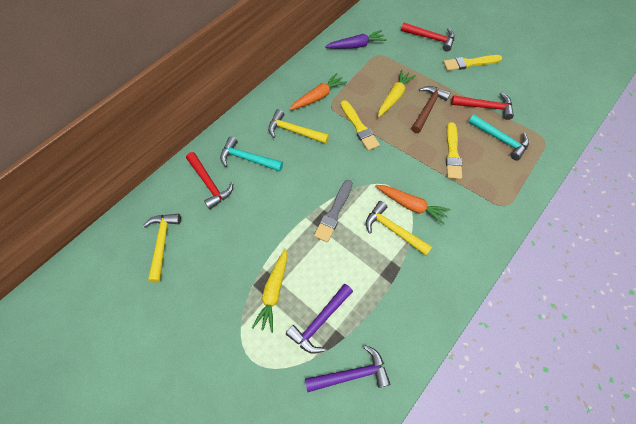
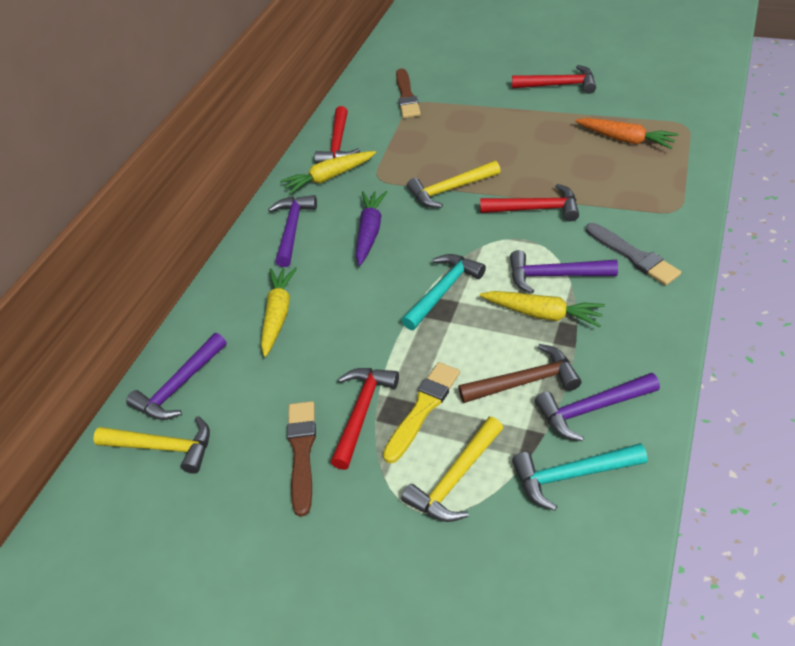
brown brush: 0 -> 2
orange carrot: 2 -> 1
purple hammer: 2 -> 4
red hammer: 3 -> 4
yellow brush: 3 -> 1
yellow carrot: 2 -> 3

